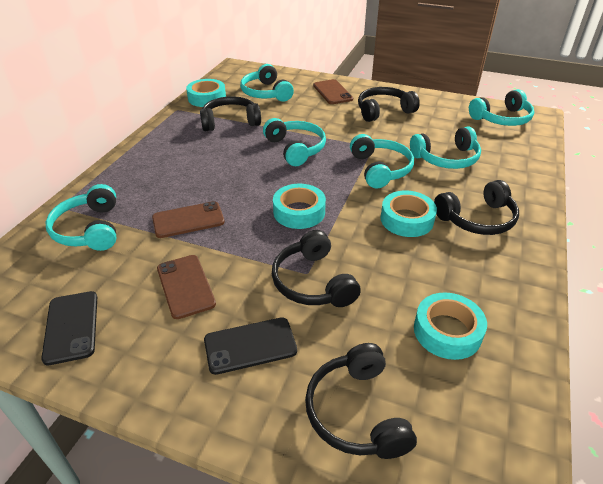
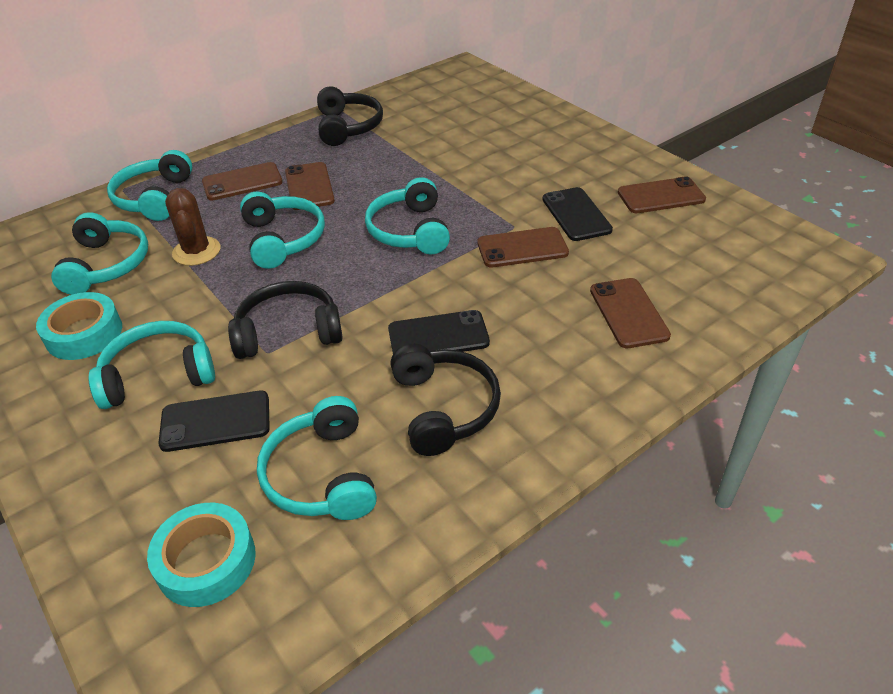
black headphones: 5 -> 3
black phone: 2 -> 3
brown cactus: 0 -> 1
brown phone: 3 -> 5
turquoise tape: 4 -> 2

